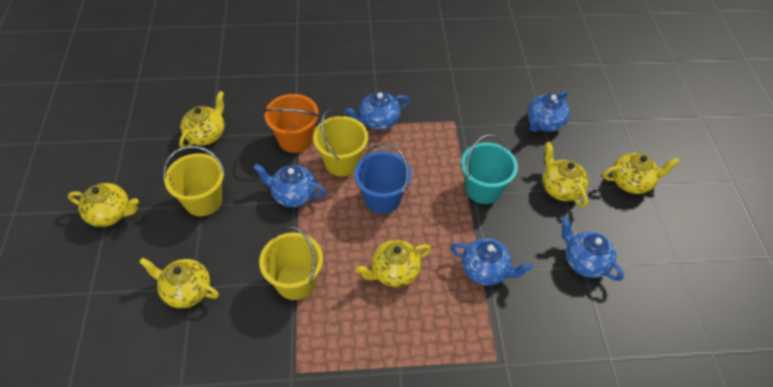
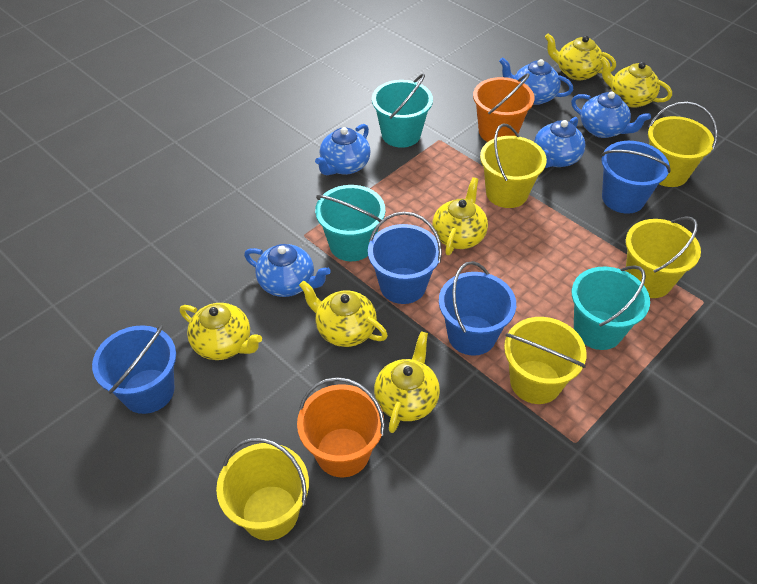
blue bucket: 1 -> 4
orange bucket: 1 -> 2
turquoise bucket: 1 -> 3
yellow bucket: 3 -> 5

